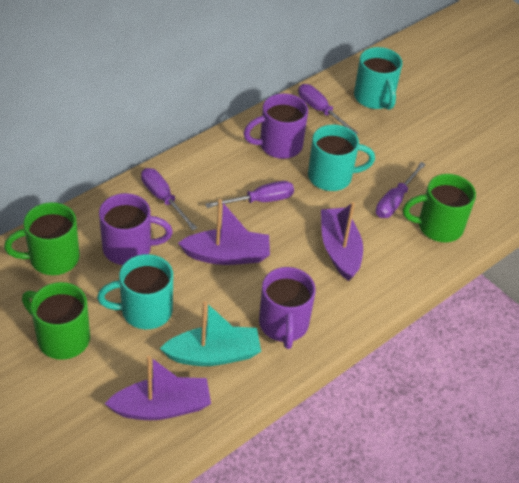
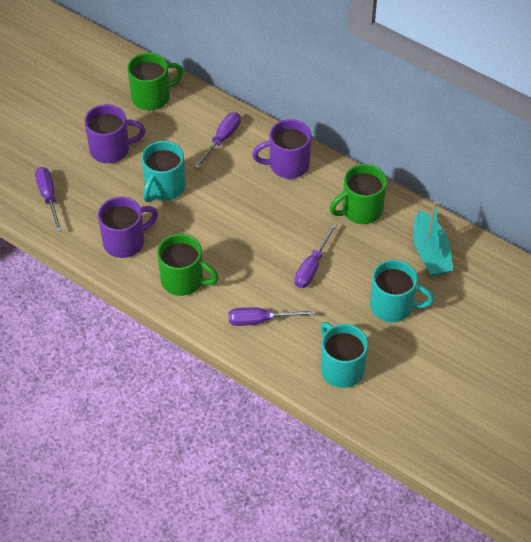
purple boat: 3 -> 0

